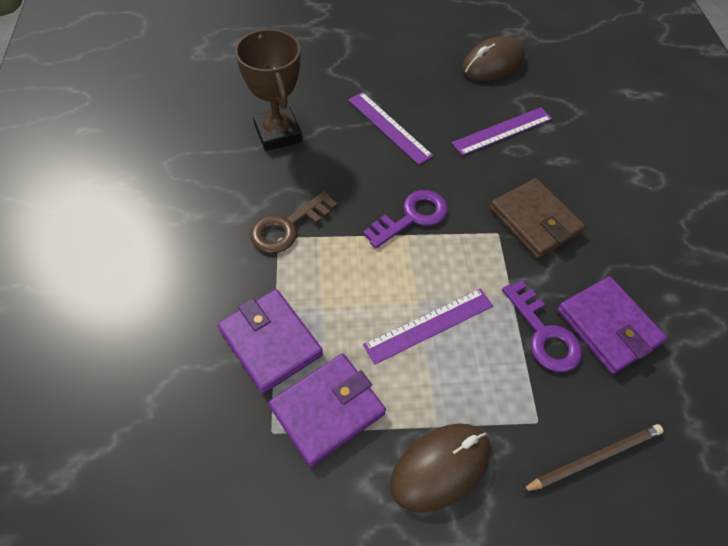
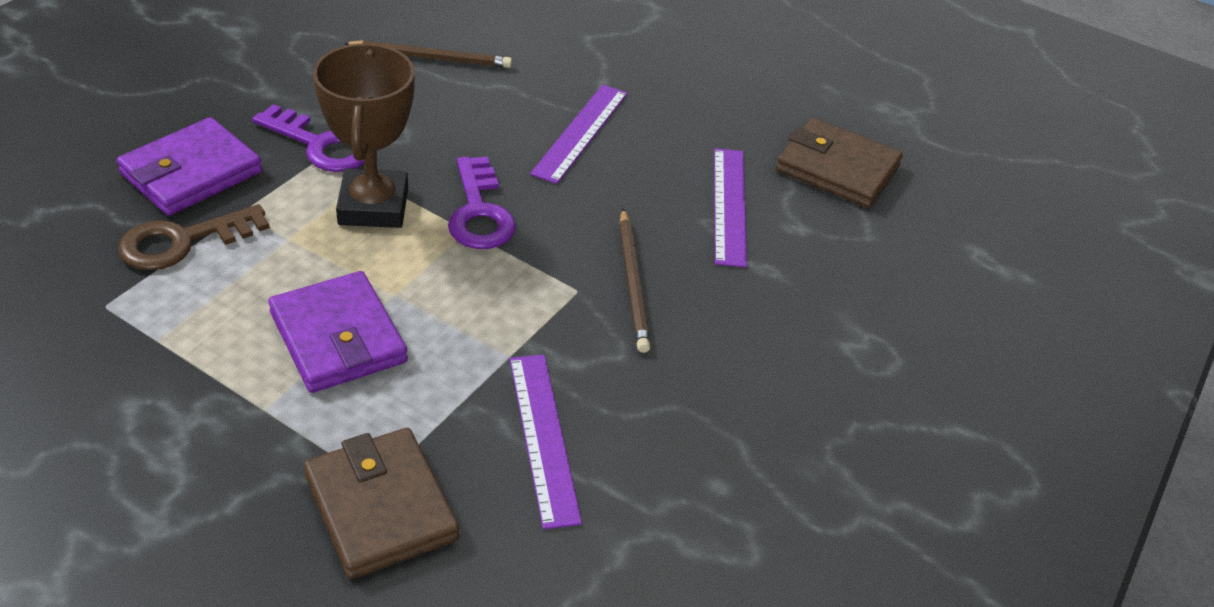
brown mouse: 2 -> 0
brown pencil: 1 -> 2
brown wallet: 1 -> 2
purple wallet: 3 -> 2

